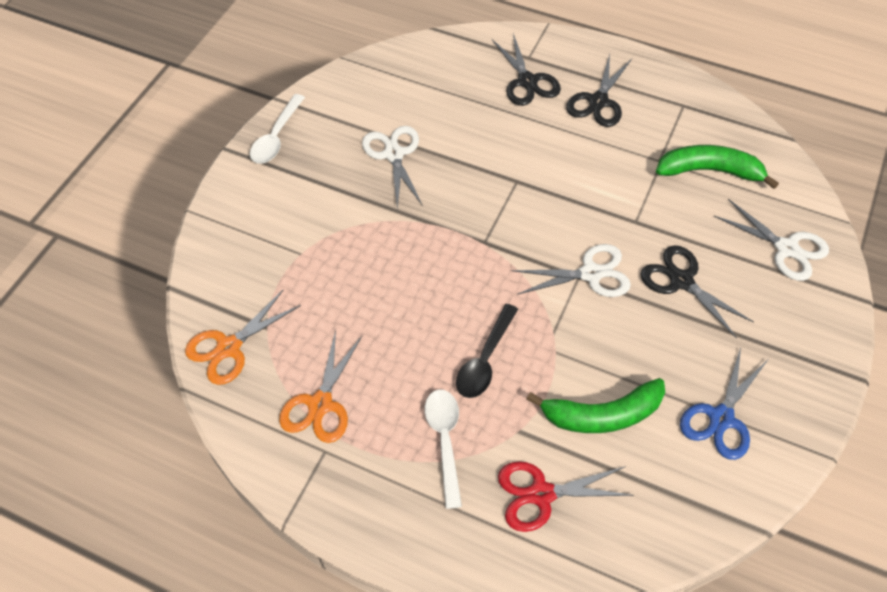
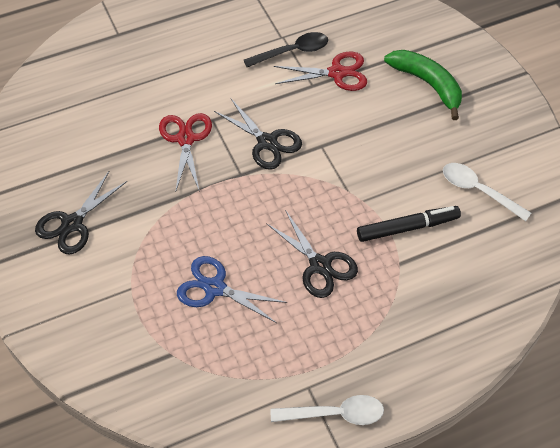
black marker: 0 -> 1
green banana: 2 -> 1
orange scissors: 2 -> 0
red scissors: 1 -> 2
white scissors: 3 -> 0

